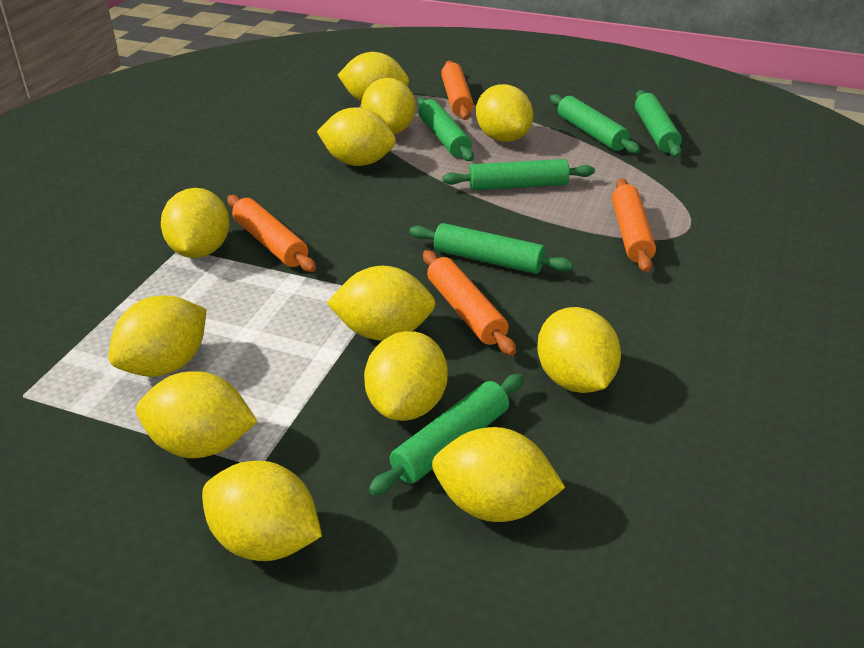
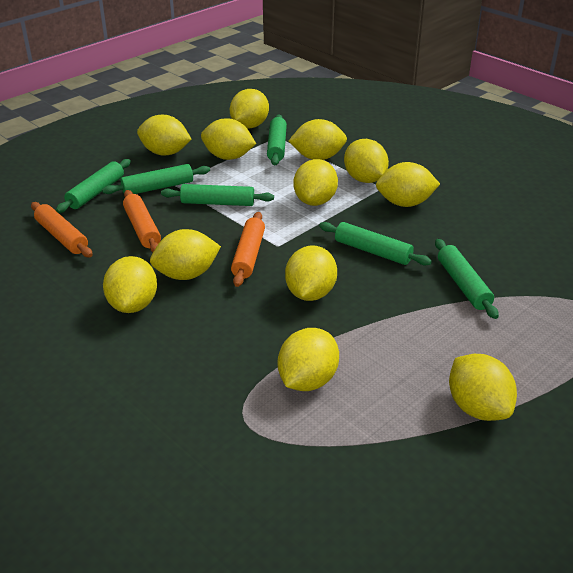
orange rolling pin: 4 -> 3

